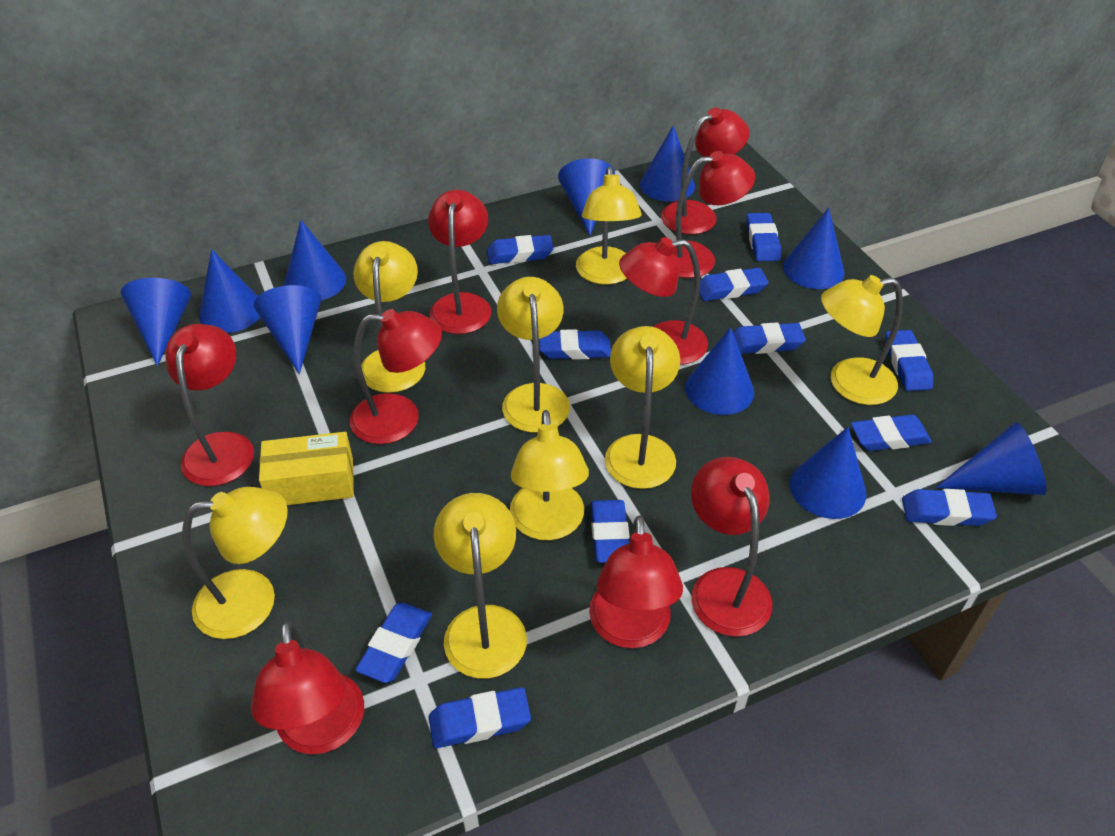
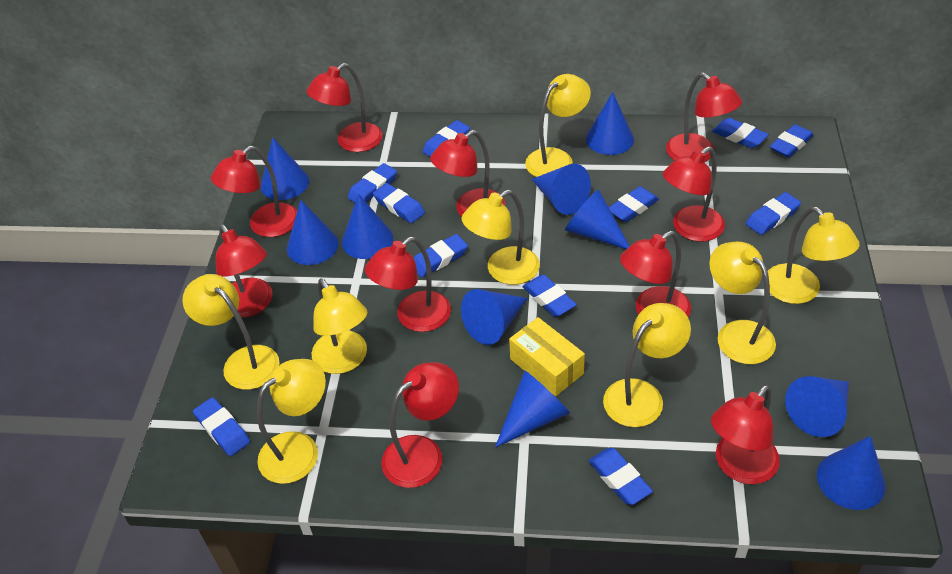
red lamp: 9 -> 10

